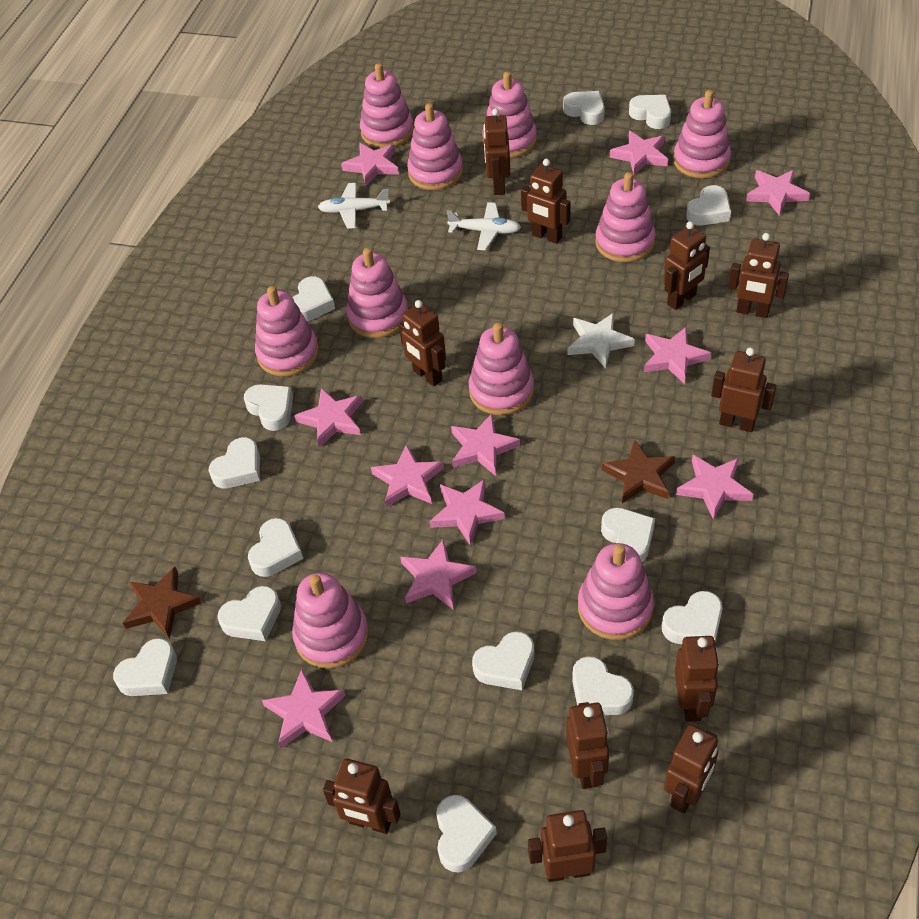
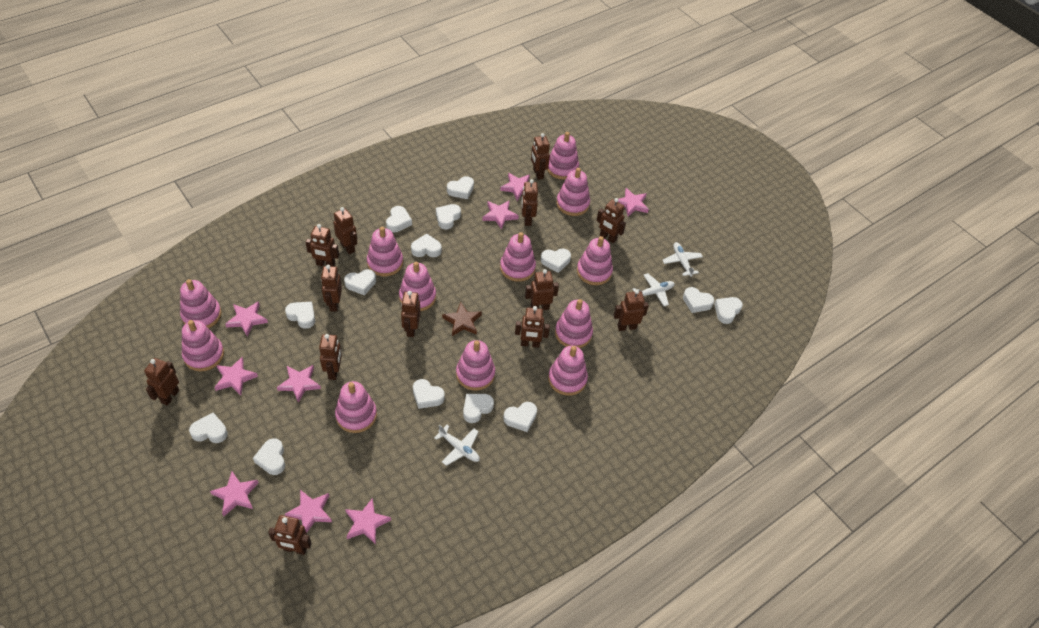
brown robot: 11 -> 13
brown star: 2 -> 1
pink stacking toy: 10 -> 12
pink star: 11 -> 9
white plane: 2 -> 3
white star: 1 -> 0

